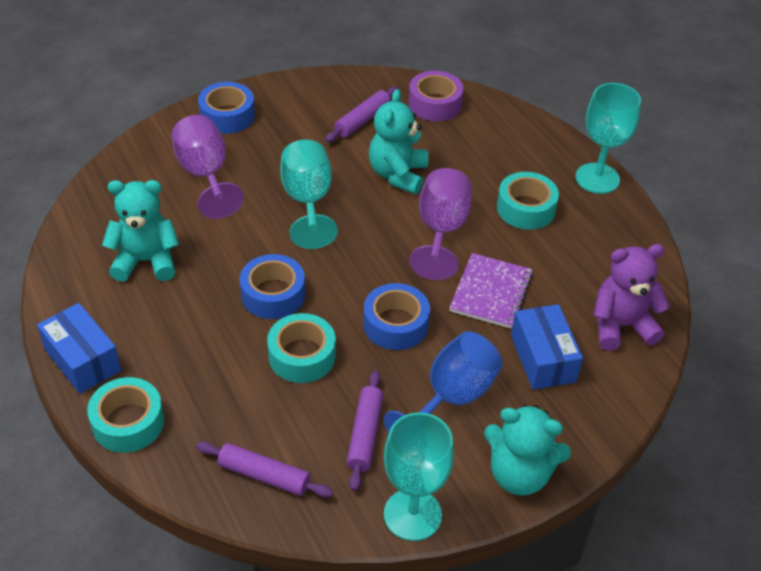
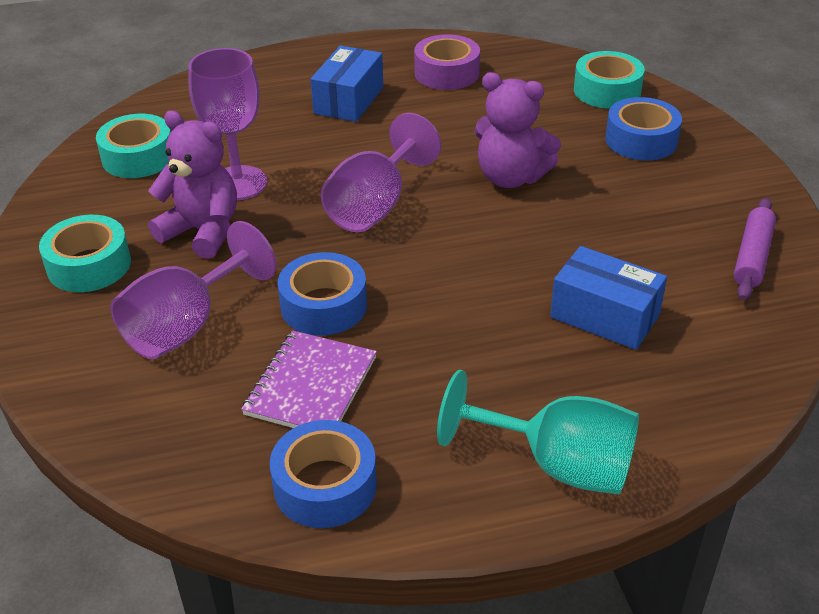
blue goblet: 1 -> 0
purple goblet: 2 -> 3
purple rolling pin: 3 -> 1
purple teddy bear: 1 -> 2
turquoise goblet: 3 -> 1
turquoise teddy bear: 3 -> 0

